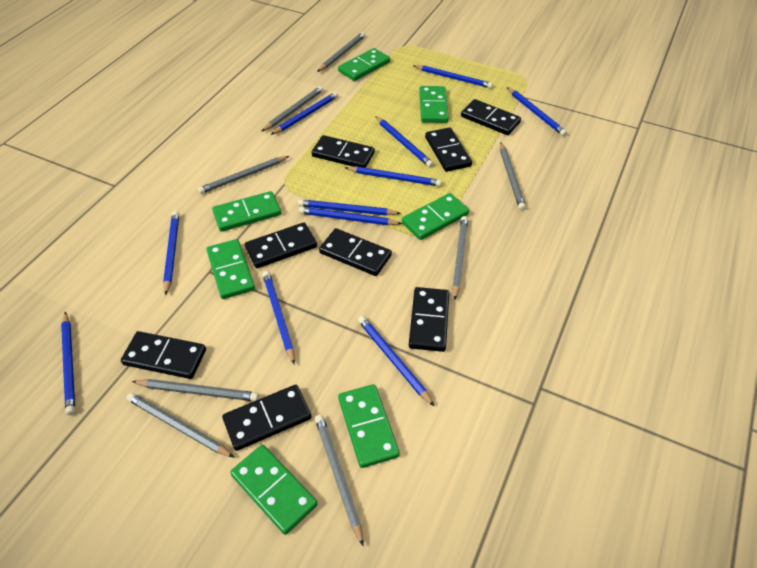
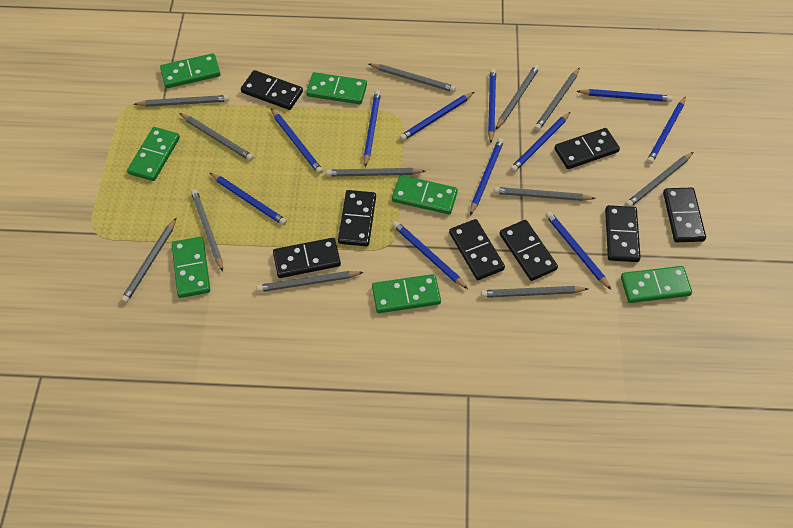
grey pencil: 8 -> 12

